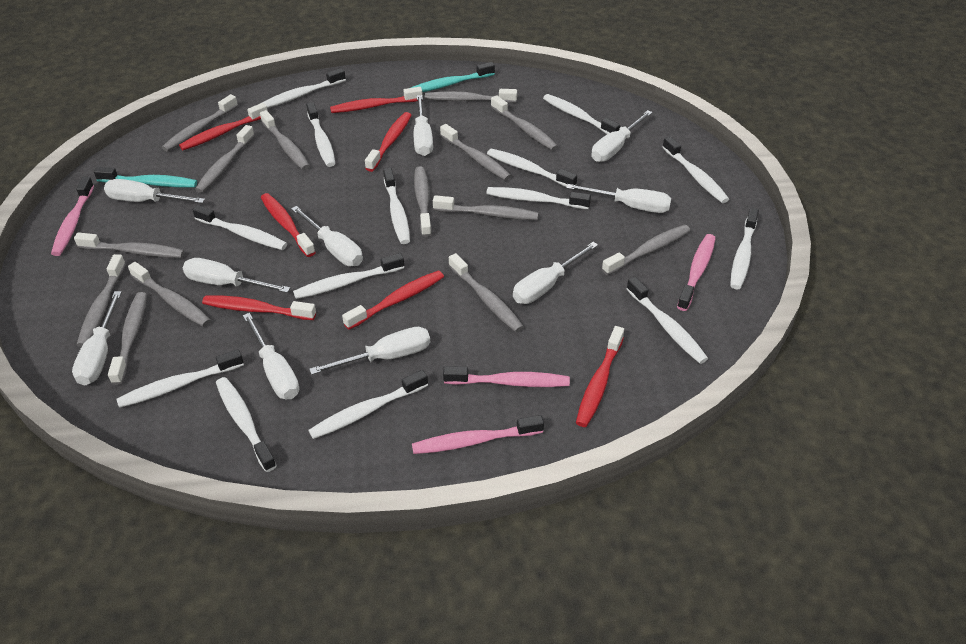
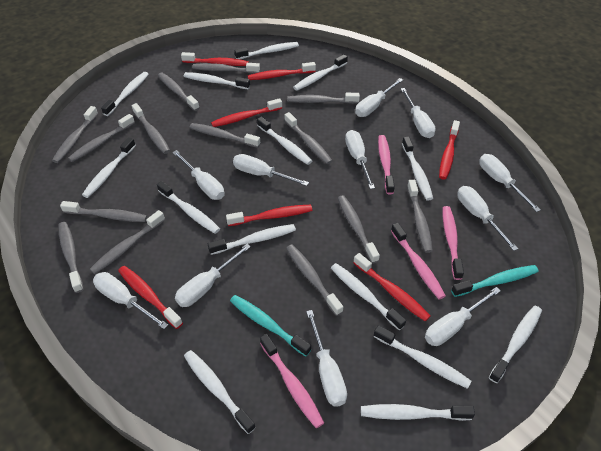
white screwdriver: 10 -> 11

